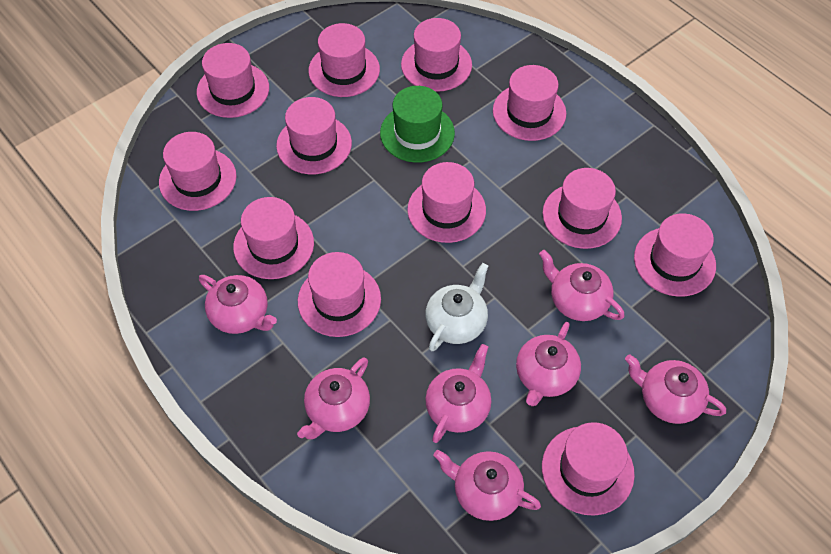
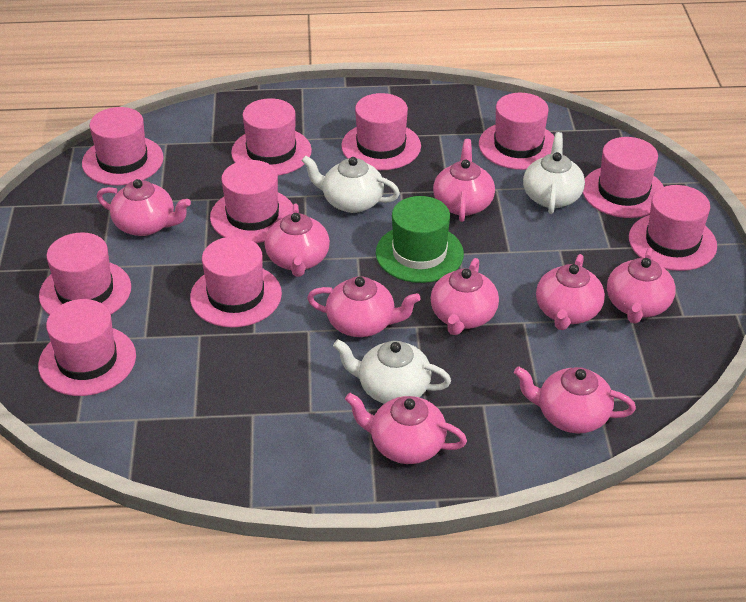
pink hat: 12 -> 10
pink teapot: 7 -> 9
white teapot: 1 -> 3

